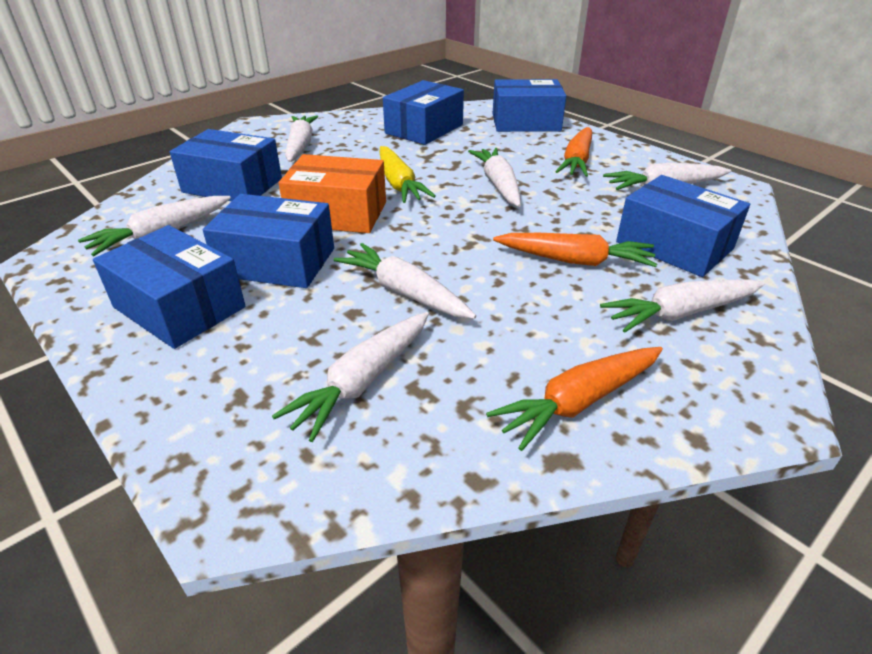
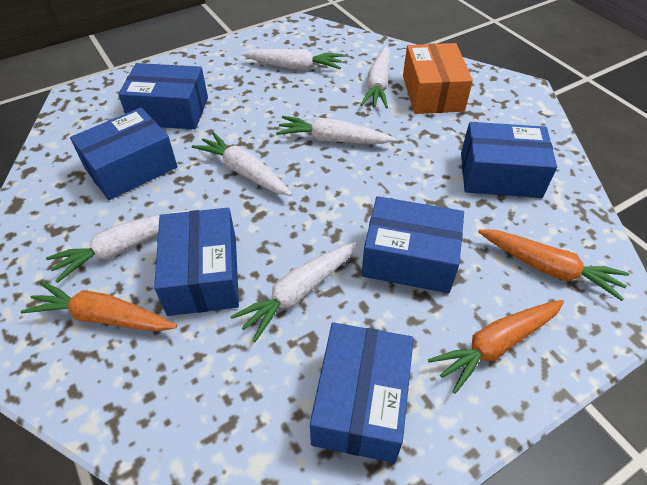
white carrot: 7 -> 6
yellow carrot: 1 -> 0

